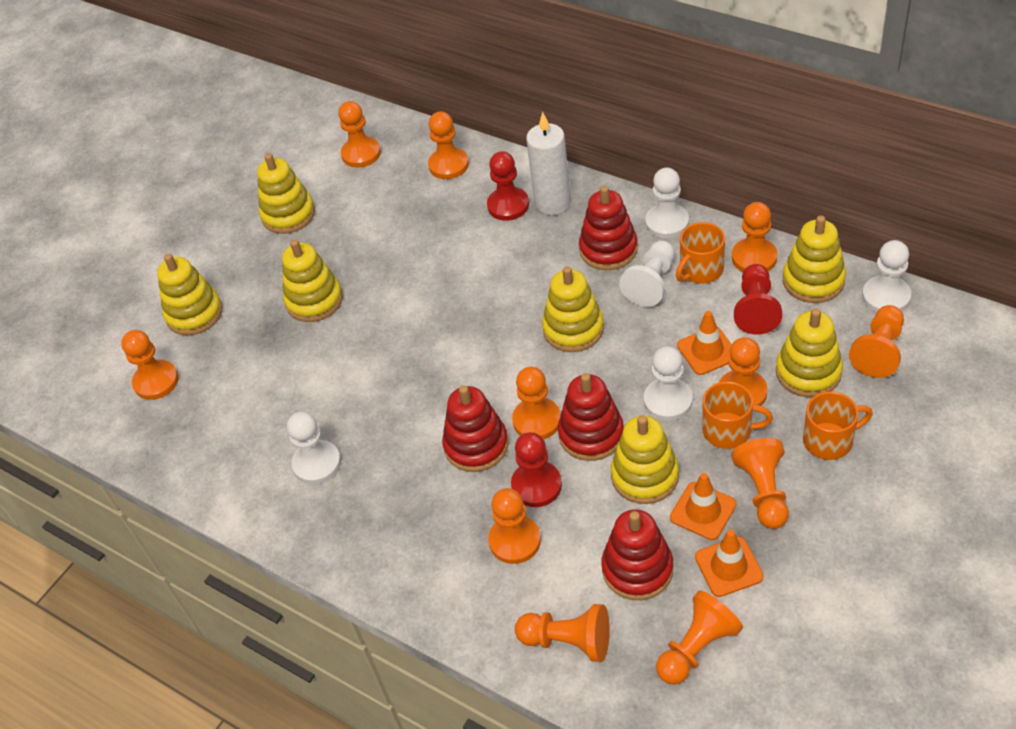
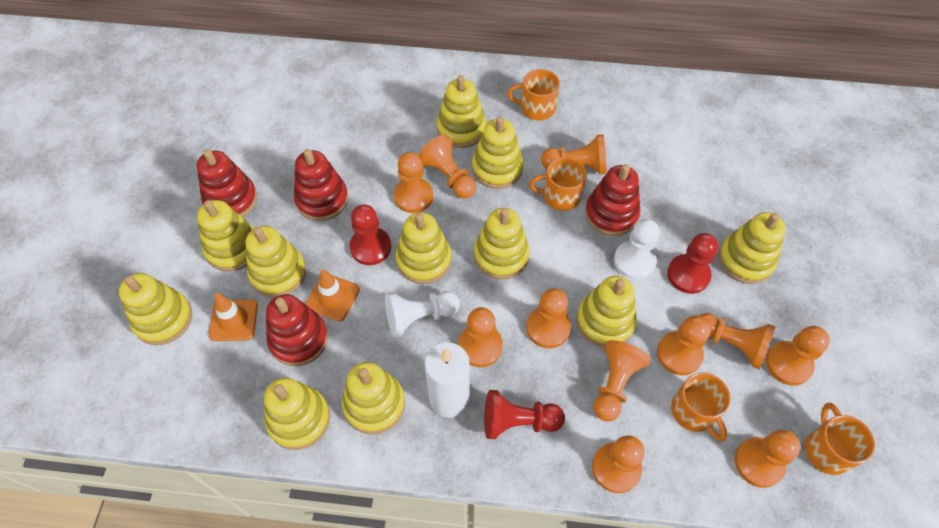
orange mug: 3 -> 4
orange traffic cone: 3 -> 2
white pawn: 5 -> 2
yellow stacking toy: 7 -> 11

